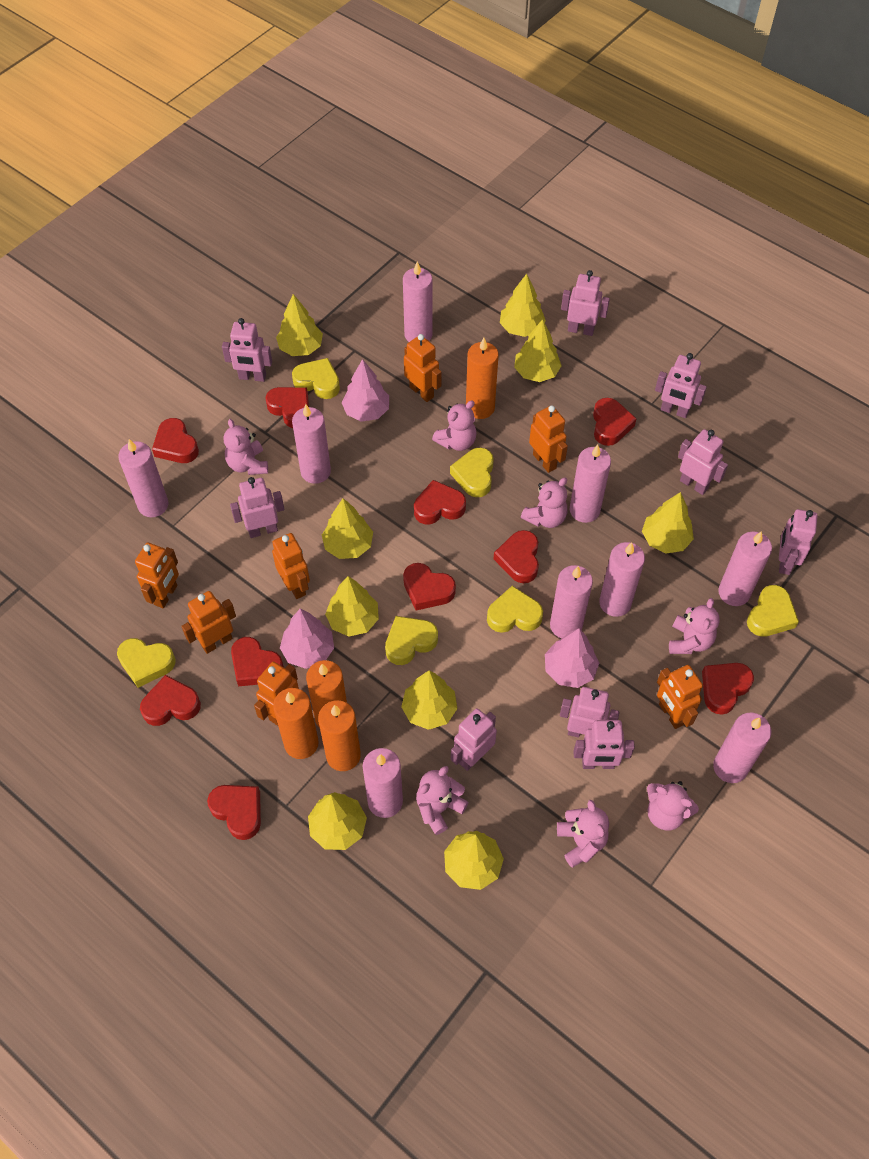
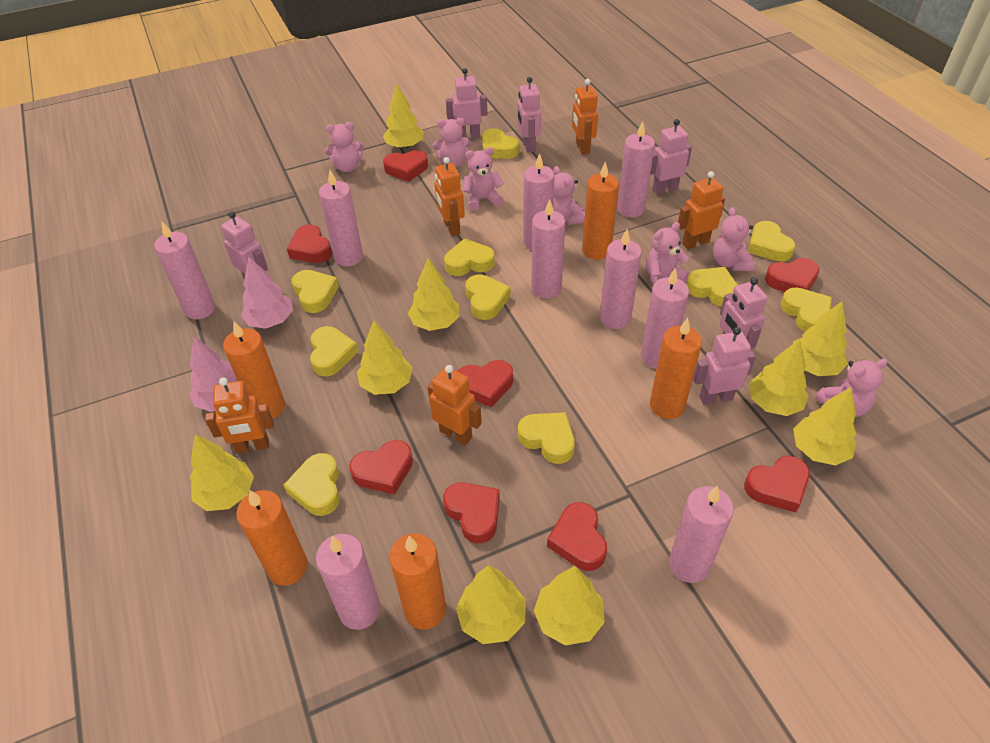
orange candle: 4 -> 5
orange robot: 7 -> 5
pink robot: 9 -> 6
pink tree: 3 -> 2
red heart: 10 -> 8
yellow heart: 6 -> 10

